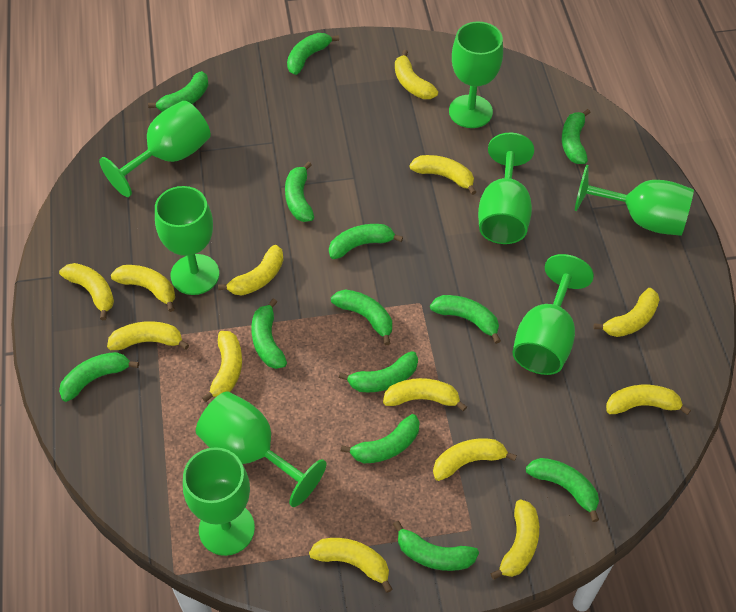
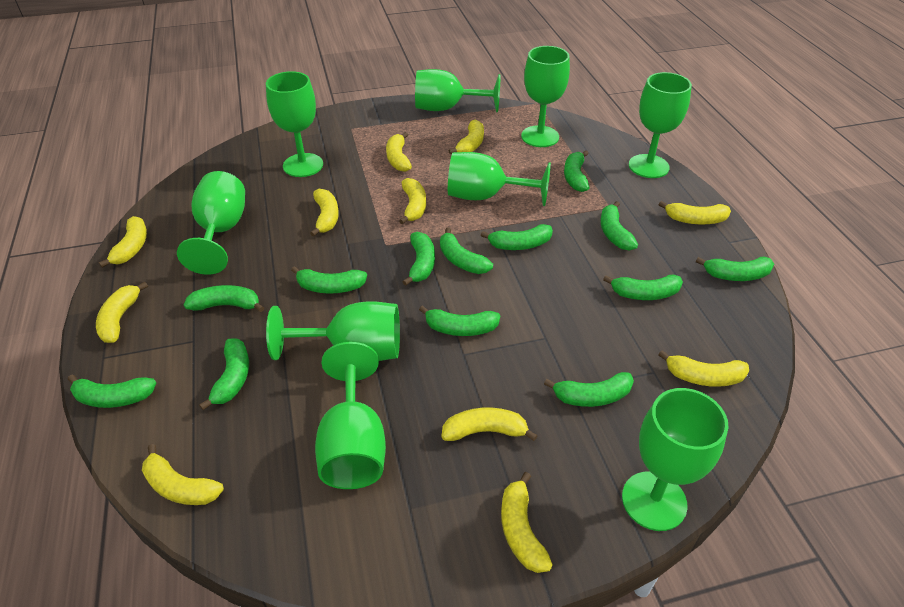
green goblet: 8 -> 9
yellow banana: 13 -> 11

